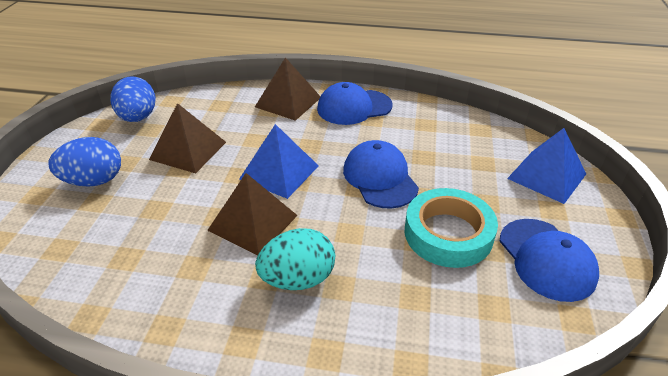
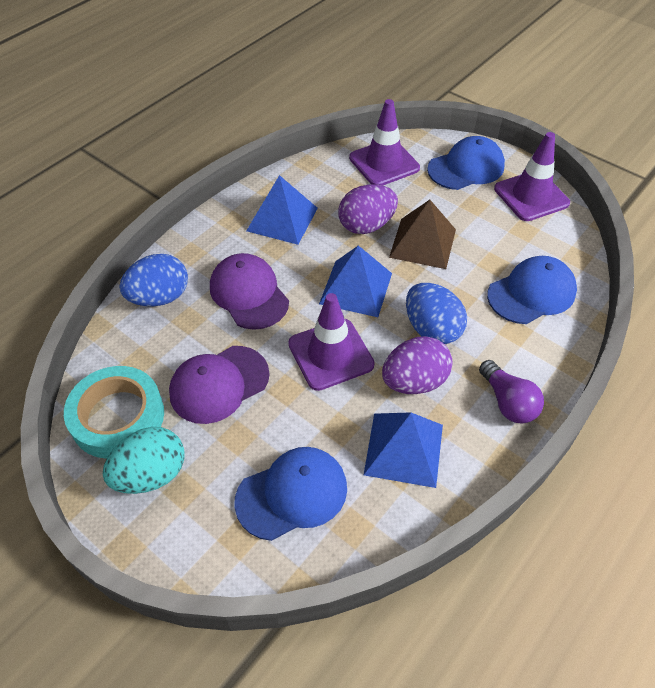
blue pyramid: 2 -> 3
brown pyramid: 3 -> 1
purple cap: 0 -> 2
purple egg: 0 -> 2
purple light bulb: 0 -> 1
purple traffic cone: 0 -> 3

